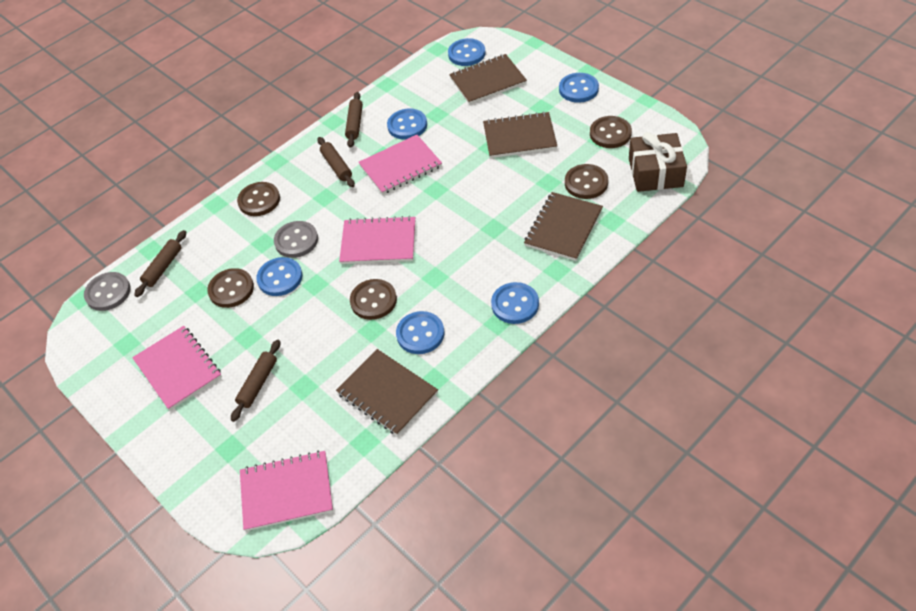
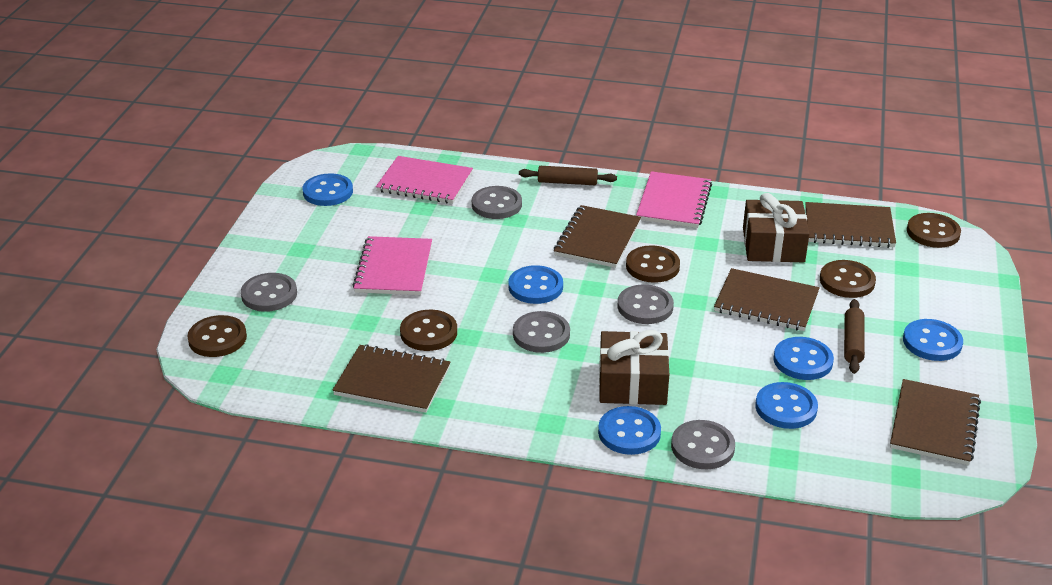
brown gift: 1 -> 2
brown notebook: 4 -> 5
brown rolling pin: 4 -> 2
grey button: 2 -> 5
pink notebook: 4 -> 3

